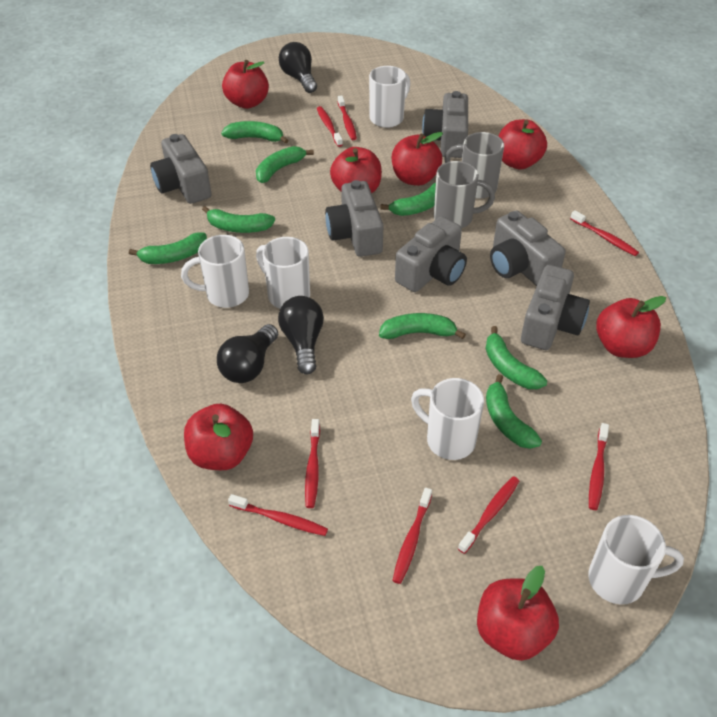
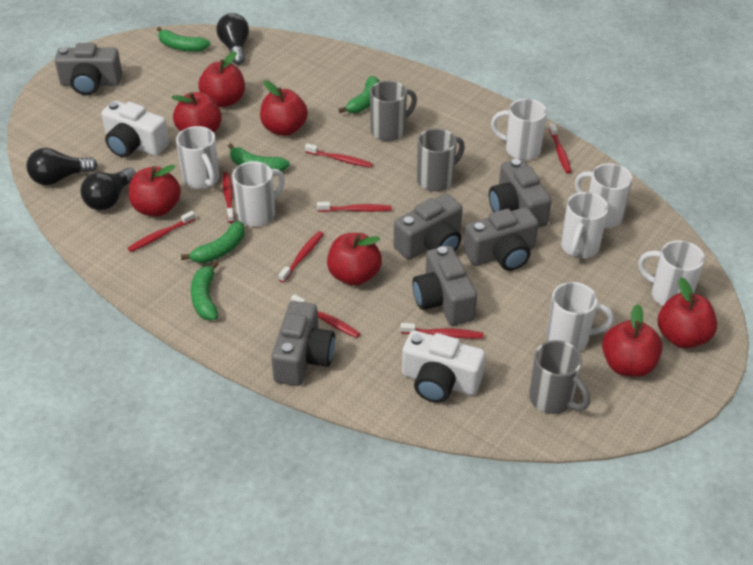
green banana: 8 -> 5
grey mug: 2 -> 3
white camera: 0 -> 2
white mug: 5 -> 7

